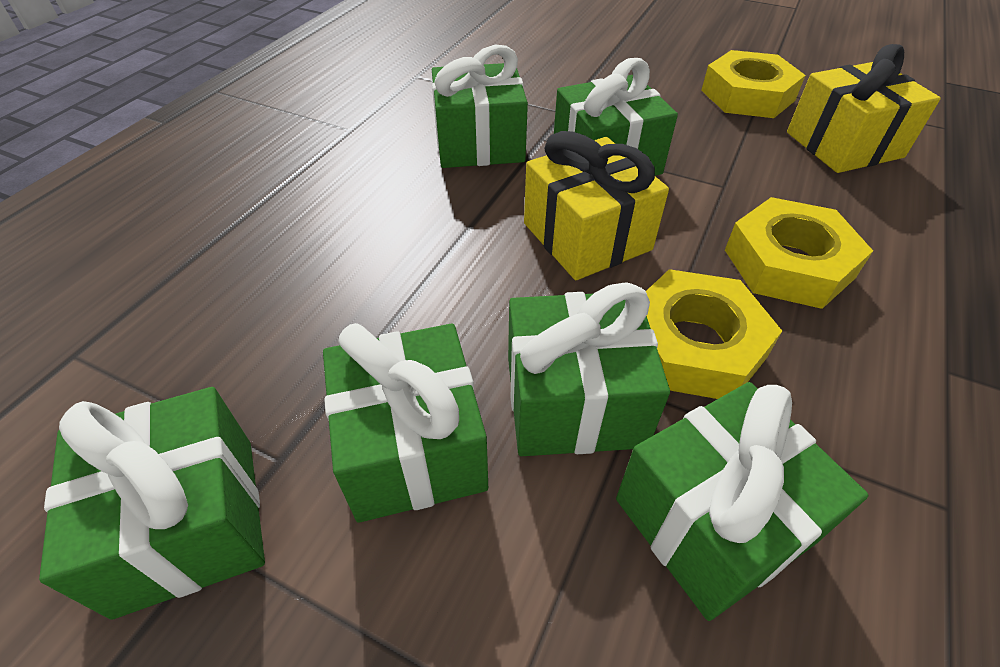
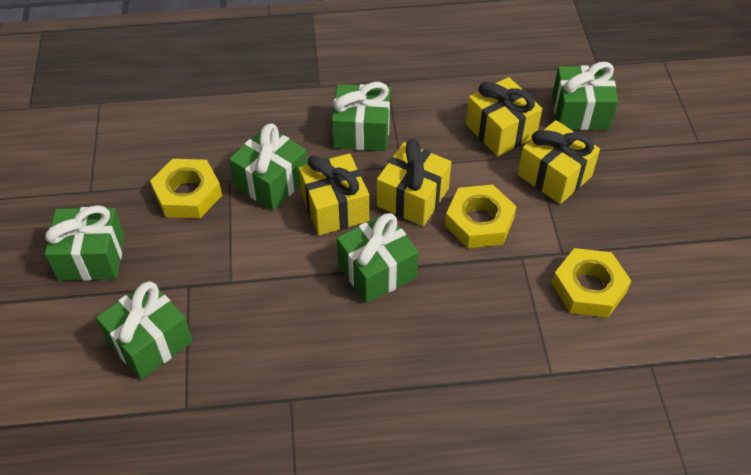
yellow gift: 2 -> 4

